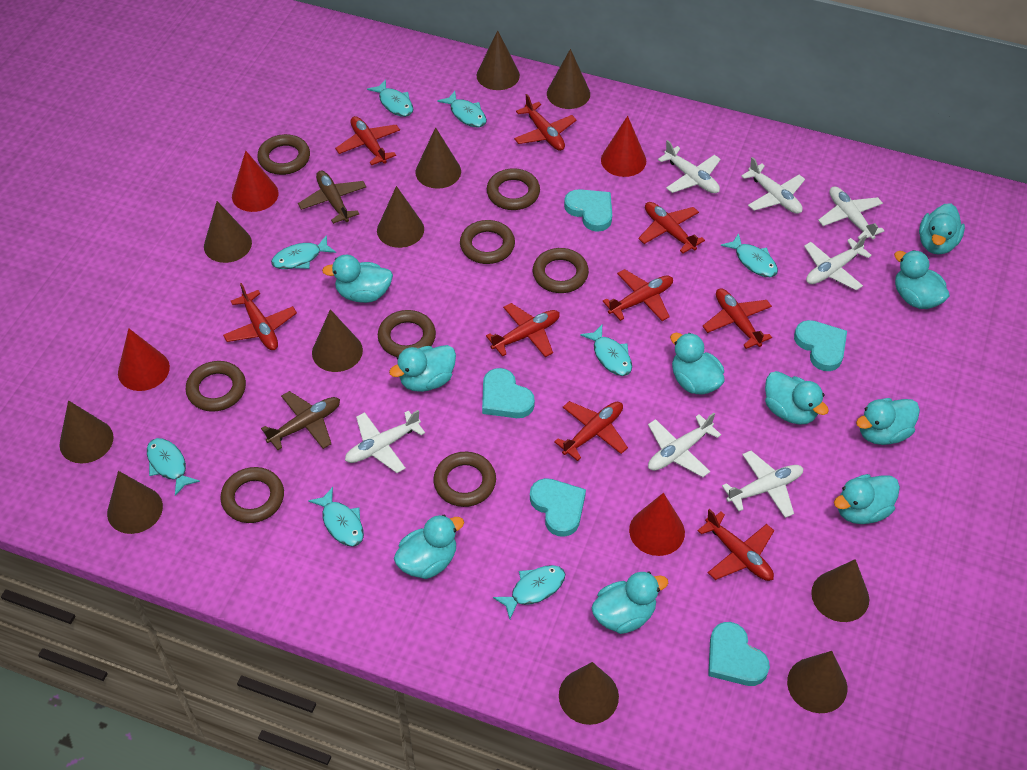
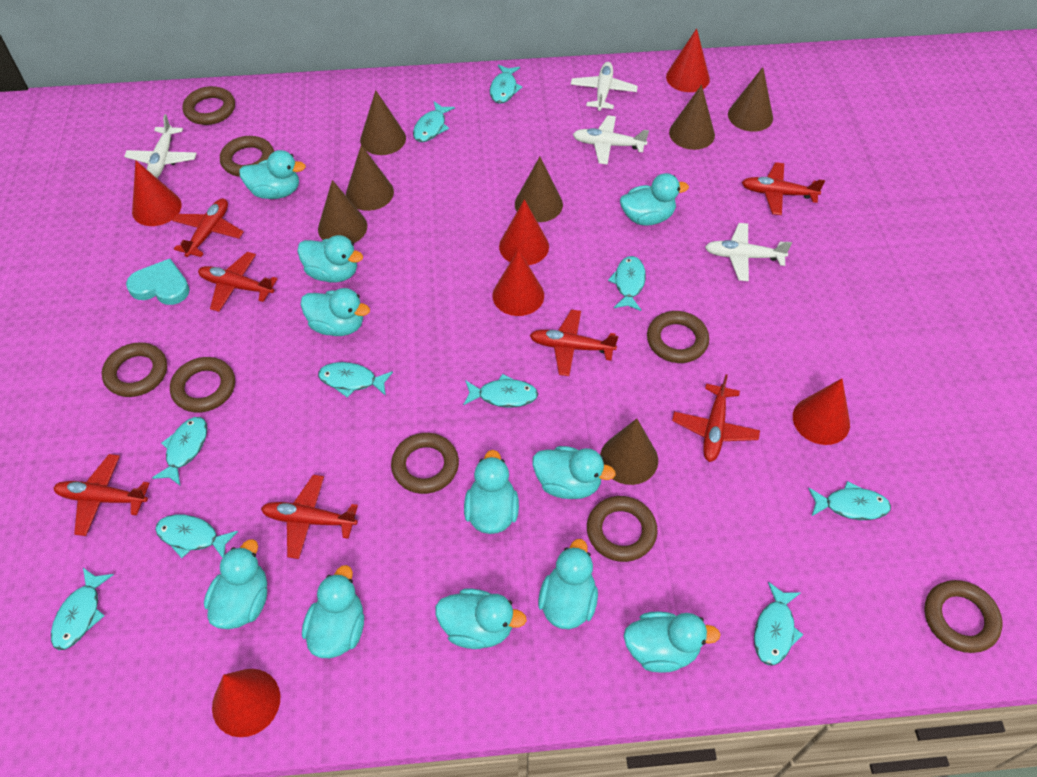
brown cone: 11 -> 7
brown plane: 2 -> 0
red cone: 4 -> 6
red plane: 9 -> 7
turquoise duck: 10 -> 11
turquoise fish: 8 -> 10
turquoise heart: 5 -> 1
white plane: 7 -> 4

